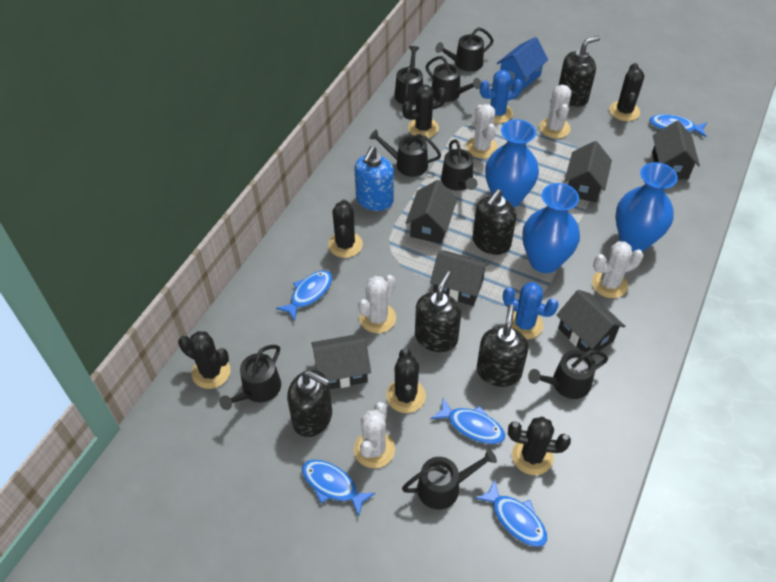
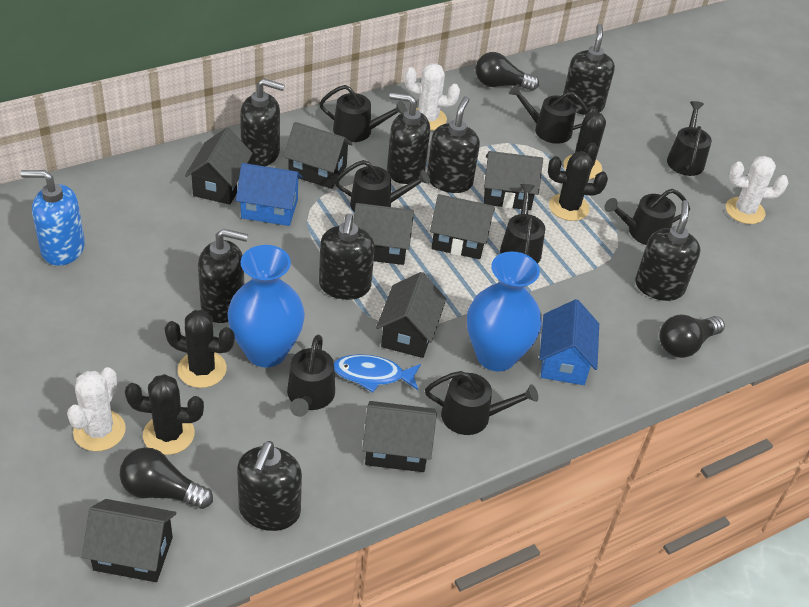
black cactus: 6 -> 4
black house: 6 -> 8
black light bulb: 0 -> 3
black soap dispenser: 5 -> 8
blue cactus: 2 -> 0
blue fish: 5 -> 1
blue house: 1 -> 2
blue vase: 3 -> 2
white cactus: 5 -> 3

